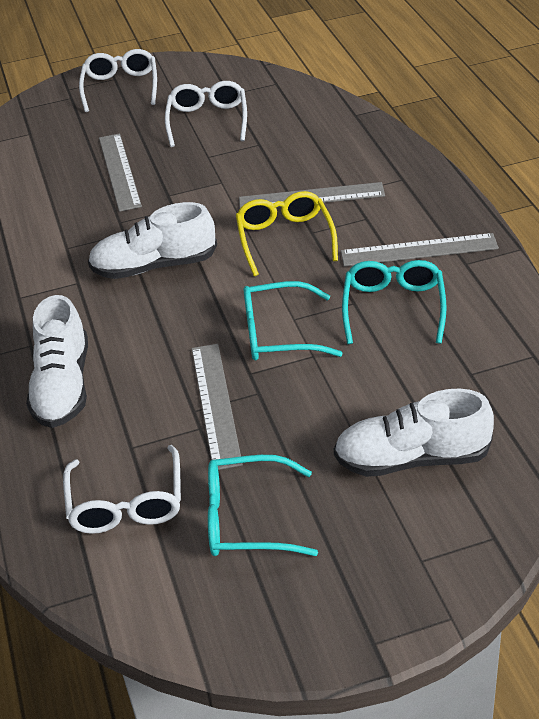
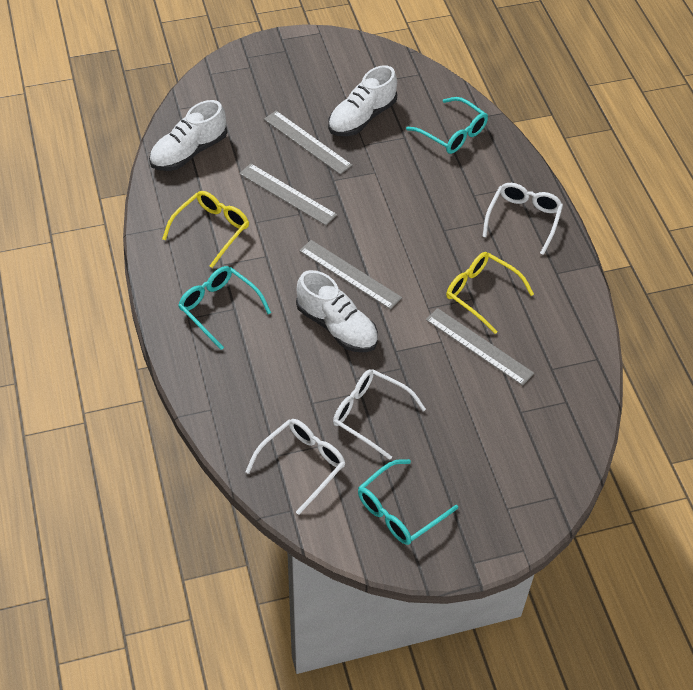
yellow glasses: 1 -> 2

